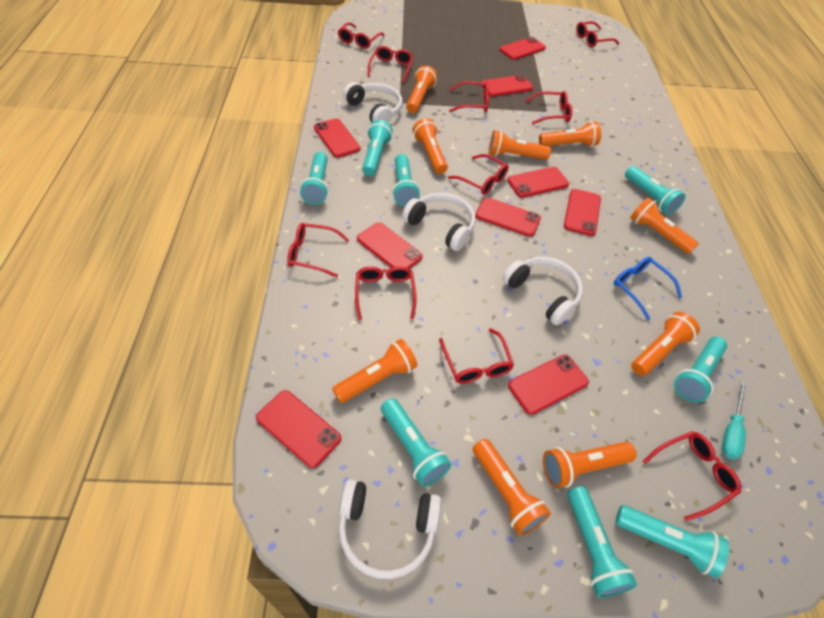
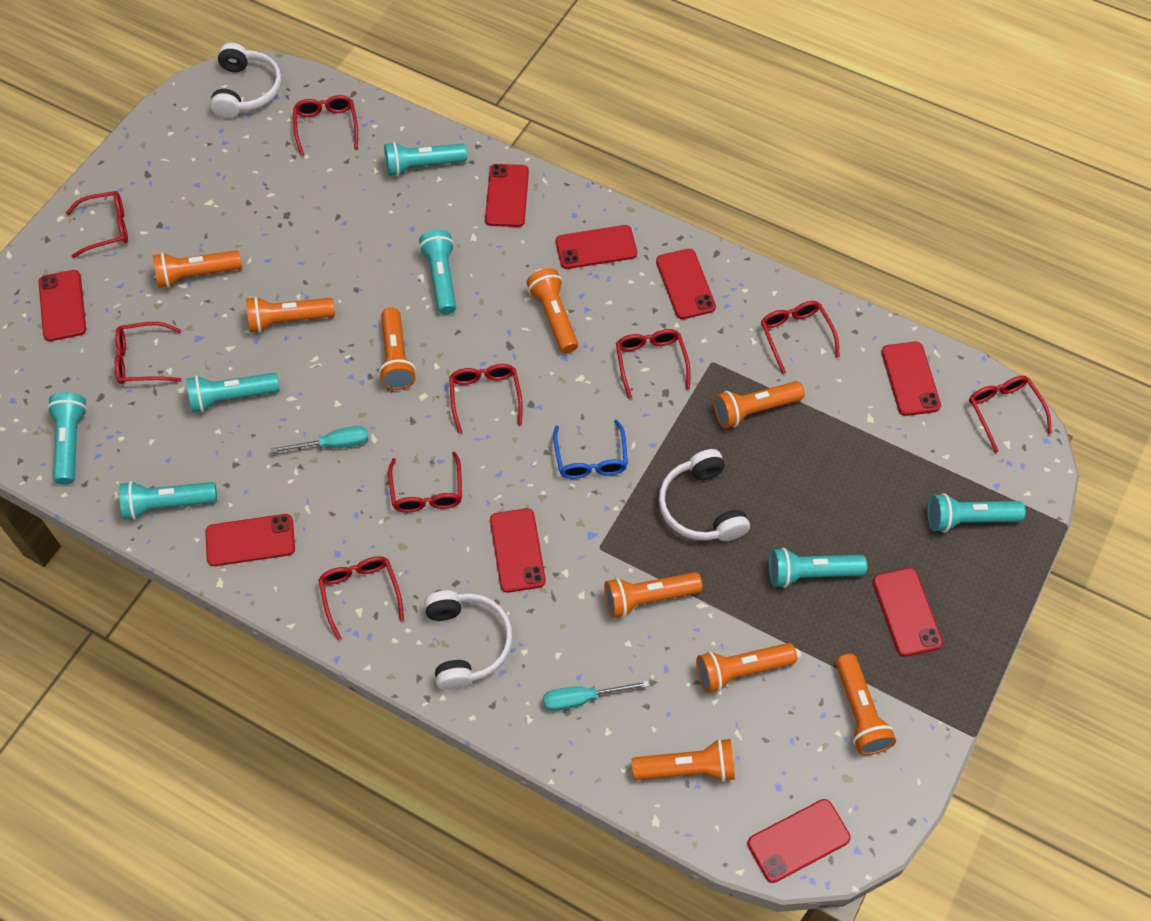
red glasses: 10 -> 9
turquoise flashlight: 8 -> 7
turquoise screwdriver: 1 -> 2
white headphones: 4 -> 3

